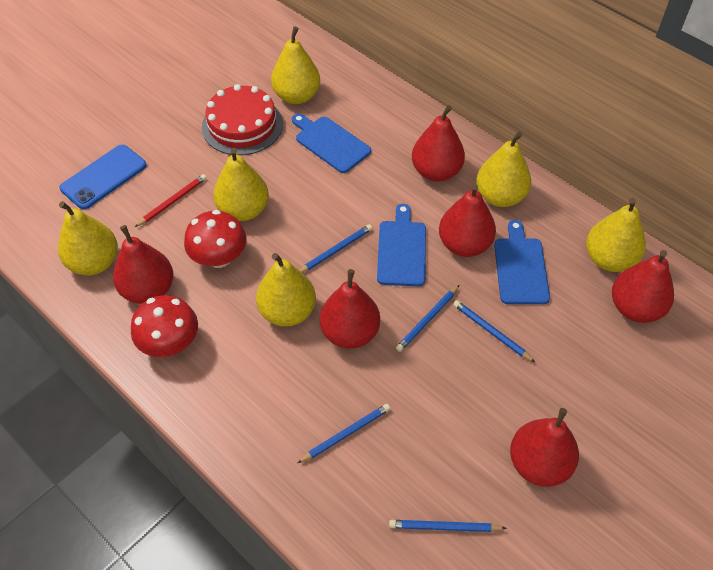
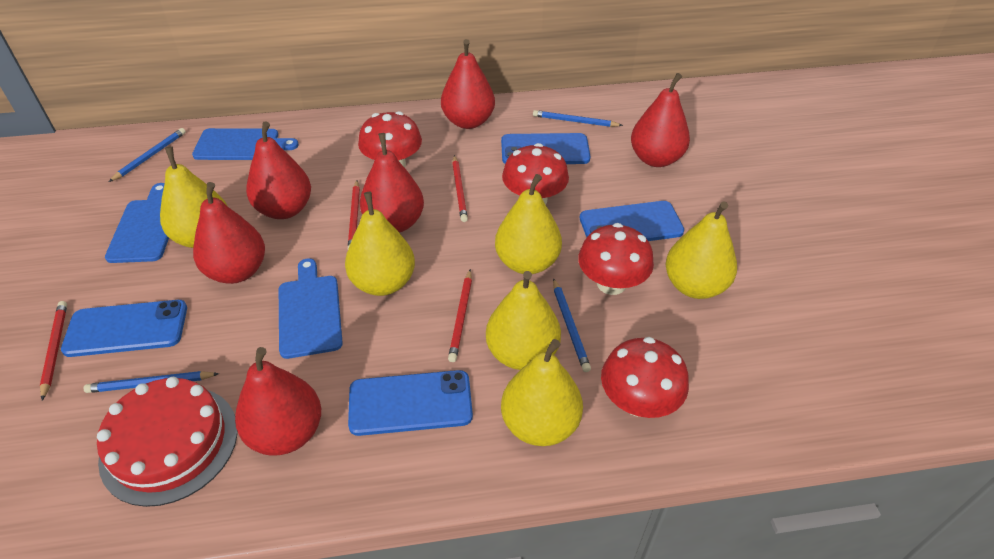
blue pencil: 5 -> 4
blue phone: 1 -> 4
red mushroom: 2 -> 4
red pencil: 1 -> 4

